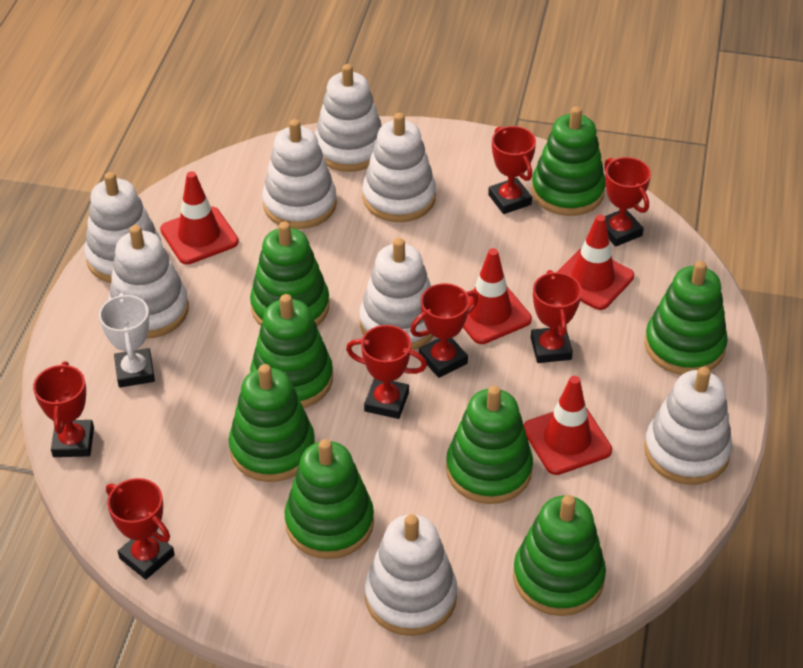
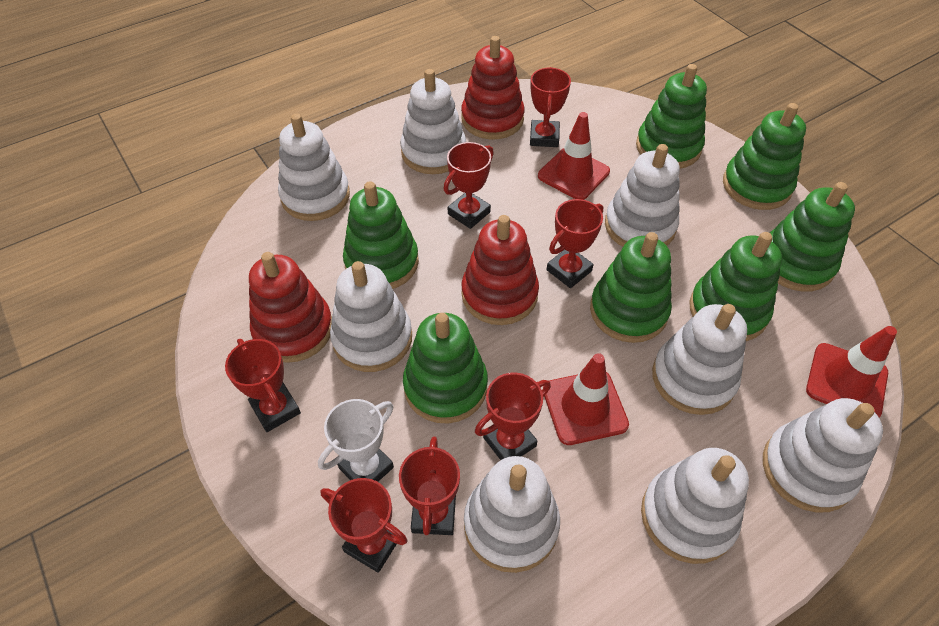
green stacking toy: 8 -> 7
red stacking toy: 0 -> 3
red traffic cone: 4 -> 3

